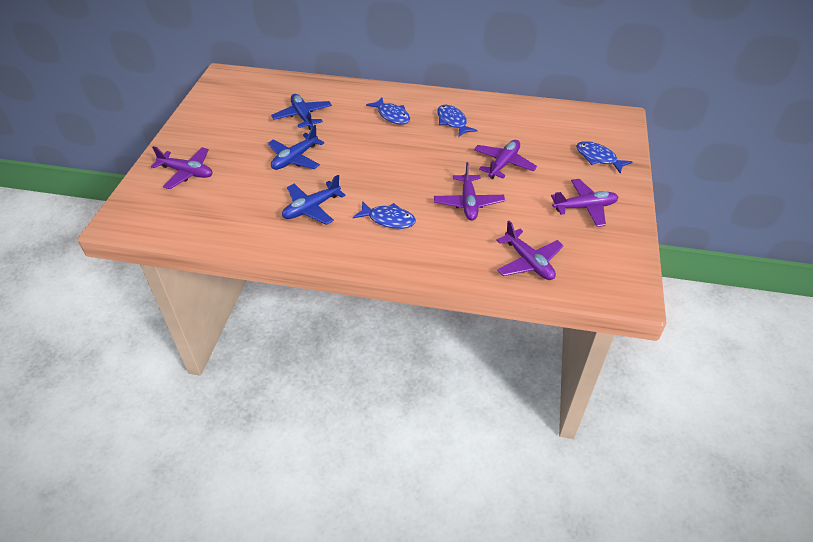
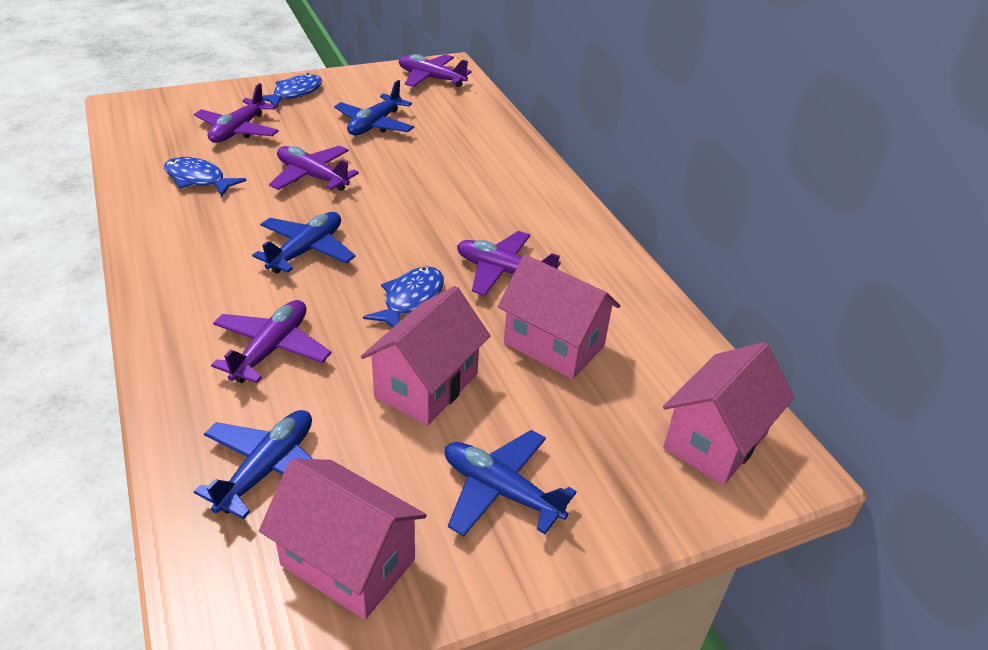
blue fish: 4 -> 3
blue plane: 3 -> 4
pink house: 0 -> 4

